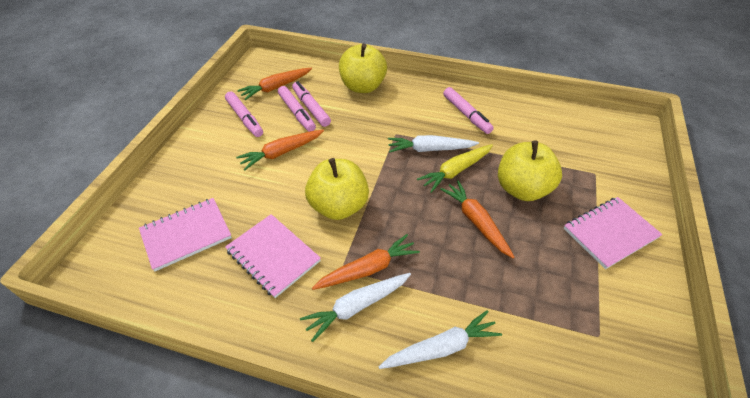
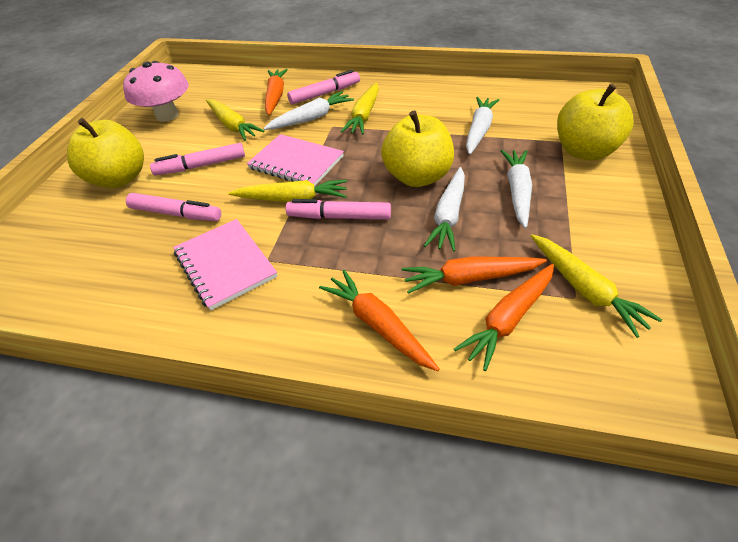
pink mushroom: 0 -> 1
pink notebook: 3 -> 2
white carrot: 3 -> 4
yellow carrot: 1 -> 4

